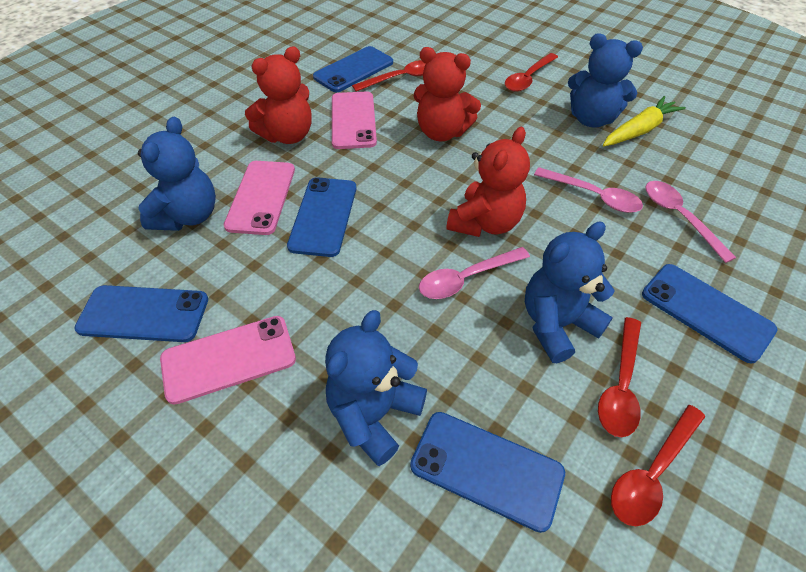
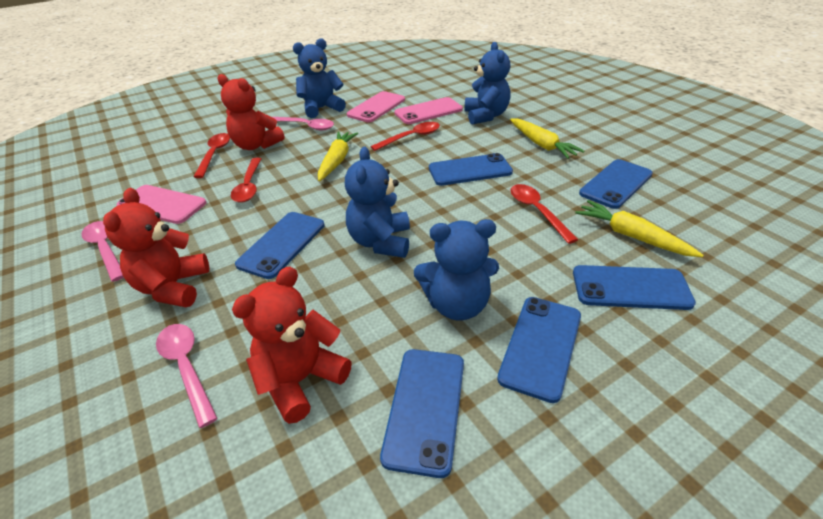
blue phone: 5 -> 6
yellow carrot: 1 -> 3

